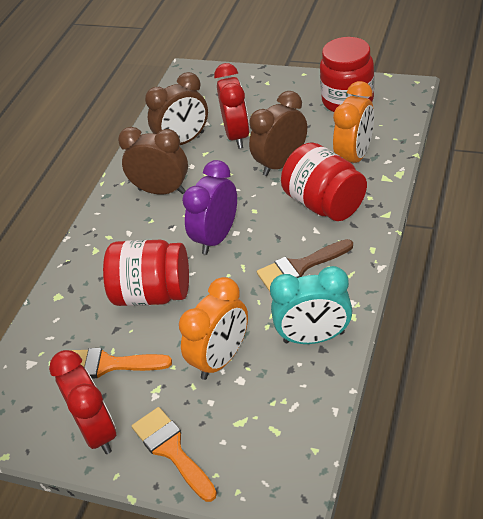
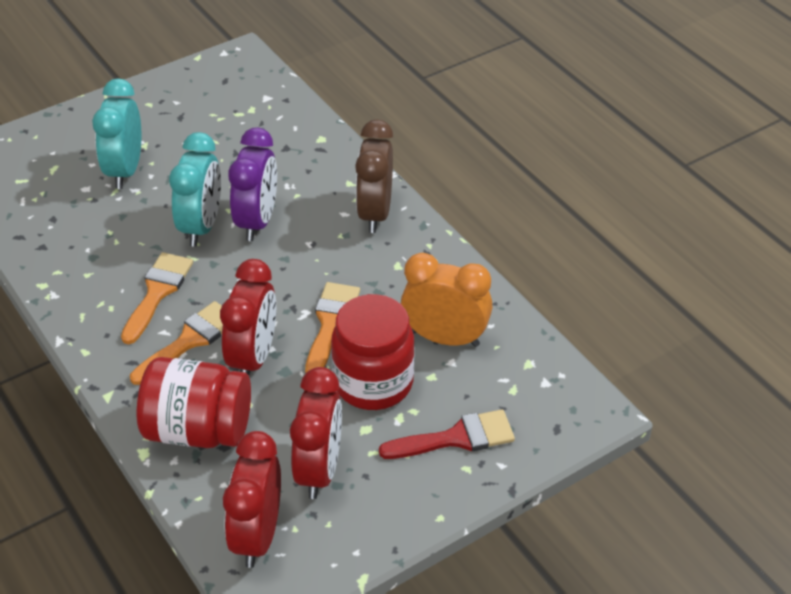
brown brush: 1 -> 0
brown clock: 3 -> 1
orange brush: 2 -> 3
orange clock: 2 -> 1
red brush: 0 -> 1
red clock: 2 -> 3
red jar: 3 -> 2
turquoise clock: 1 -> 2

